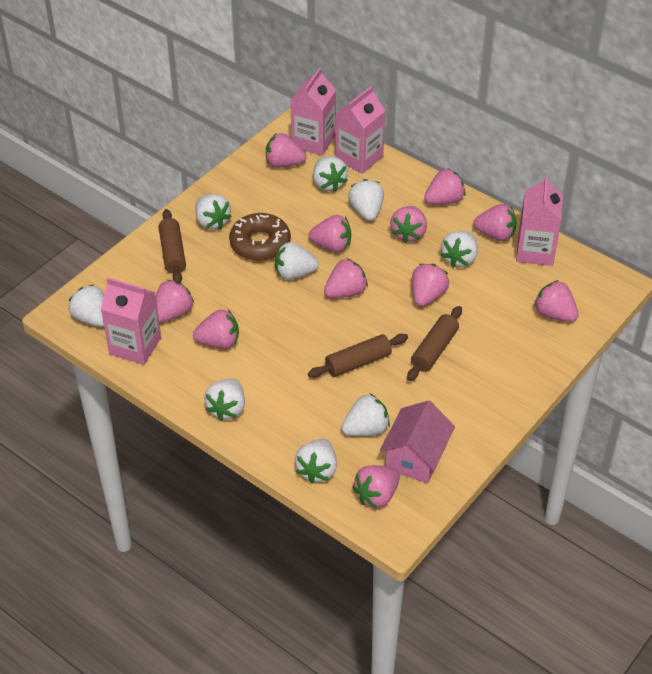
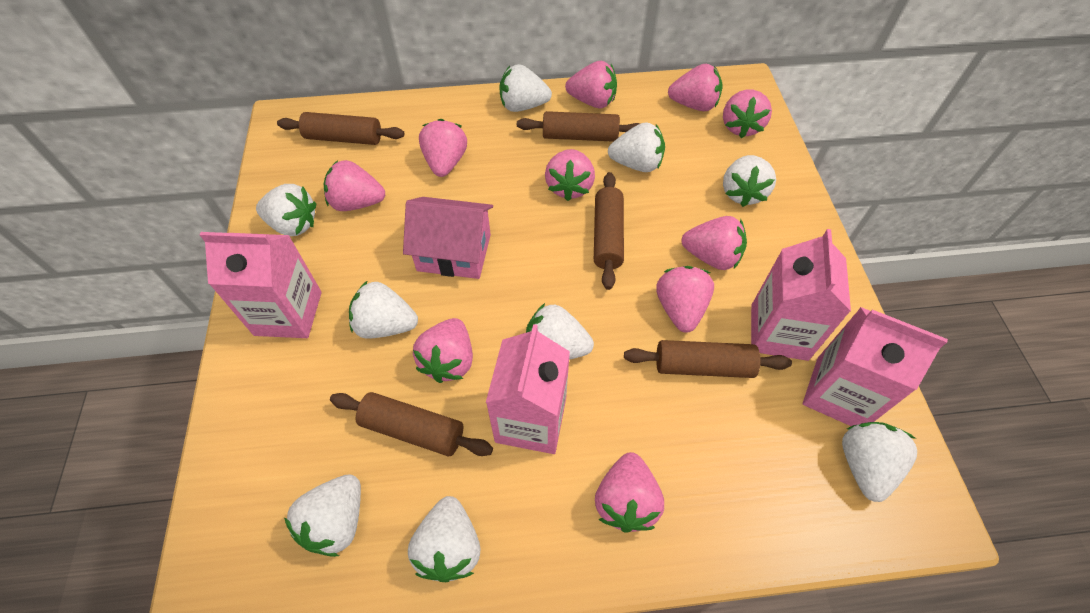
brown donut: 1 -> 0
brown rolling pin: 3 -> 5
pink strawberry: 11 -> 10

